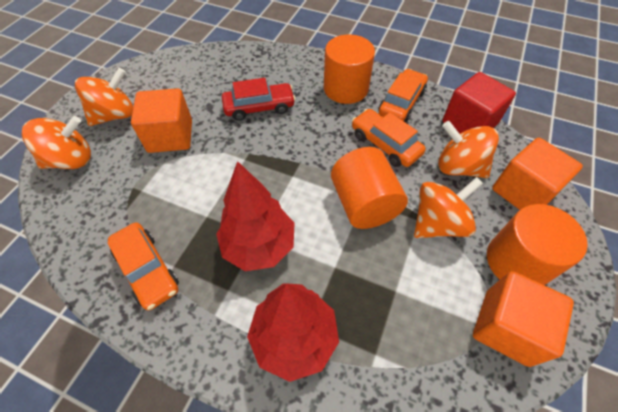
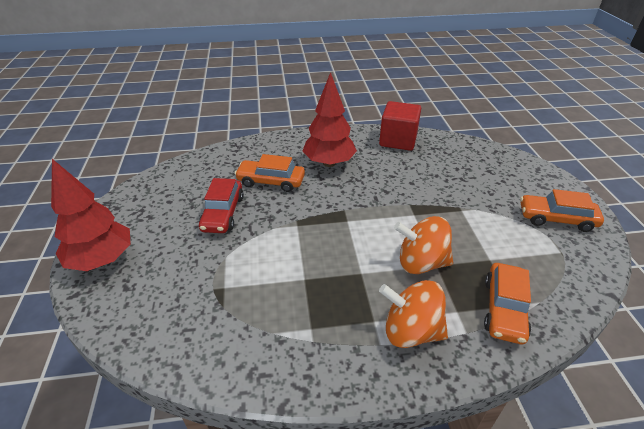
orange cube: 3 -> 0
orange cylinder: 3 -> 0
orange spinning top: 4 -> 2

